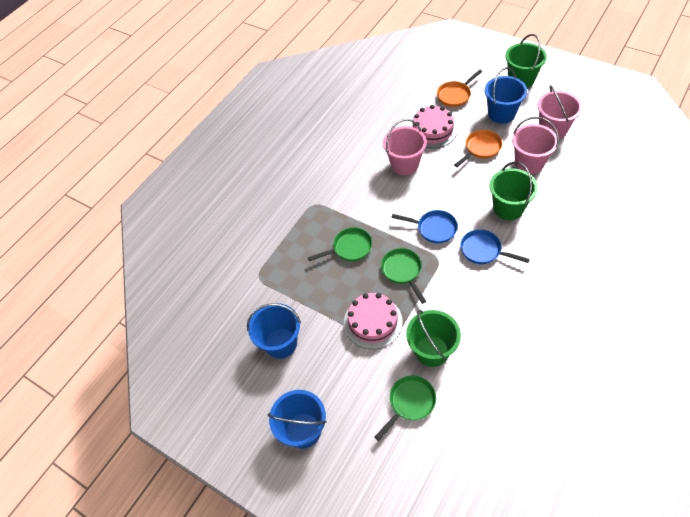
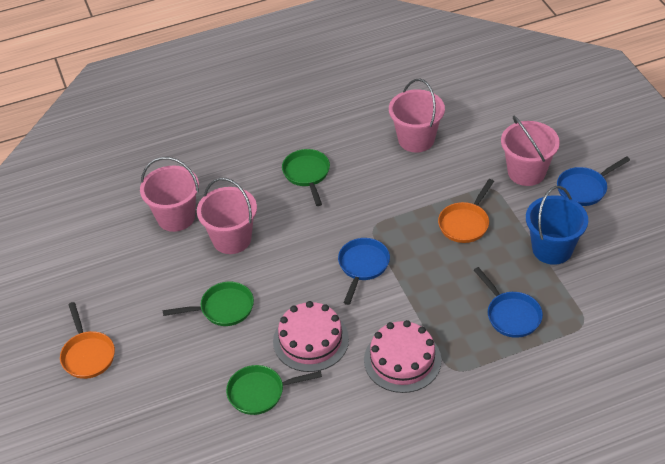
blue bucket: 3 -> 1
blue pan: 2 -> 3
green bucket: 3 -> 0
pink bucket: 3 -> 4

